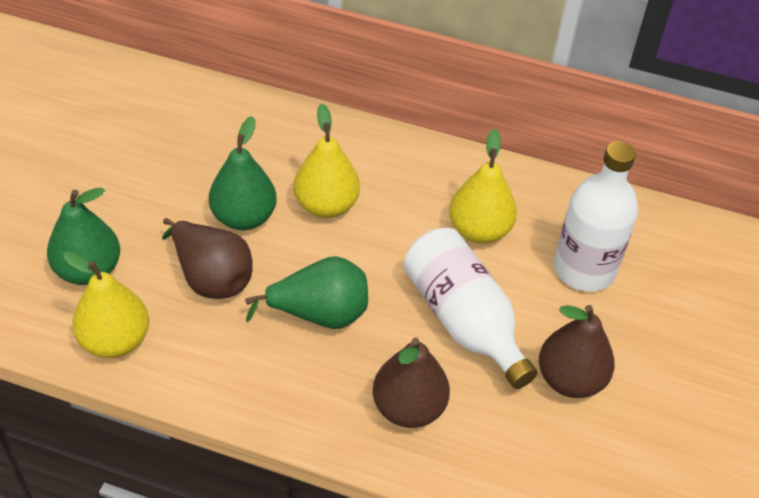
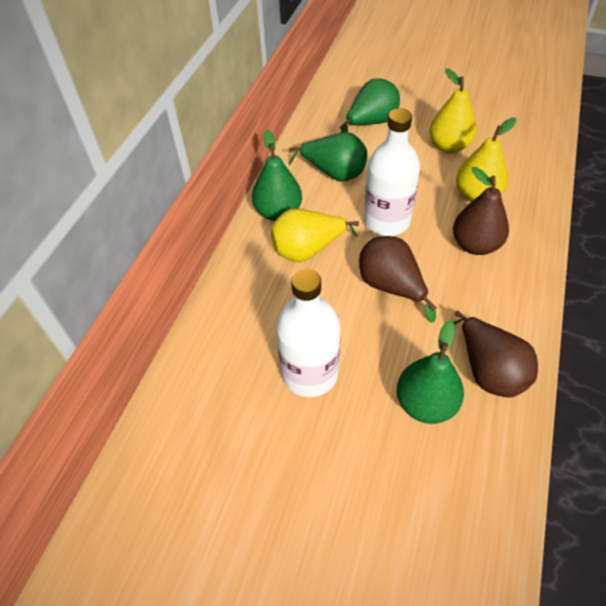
green pear: 3 -> 4

